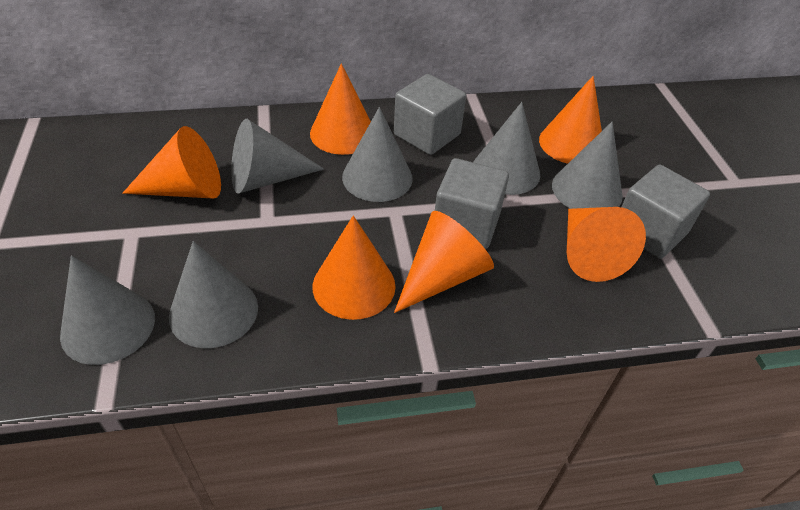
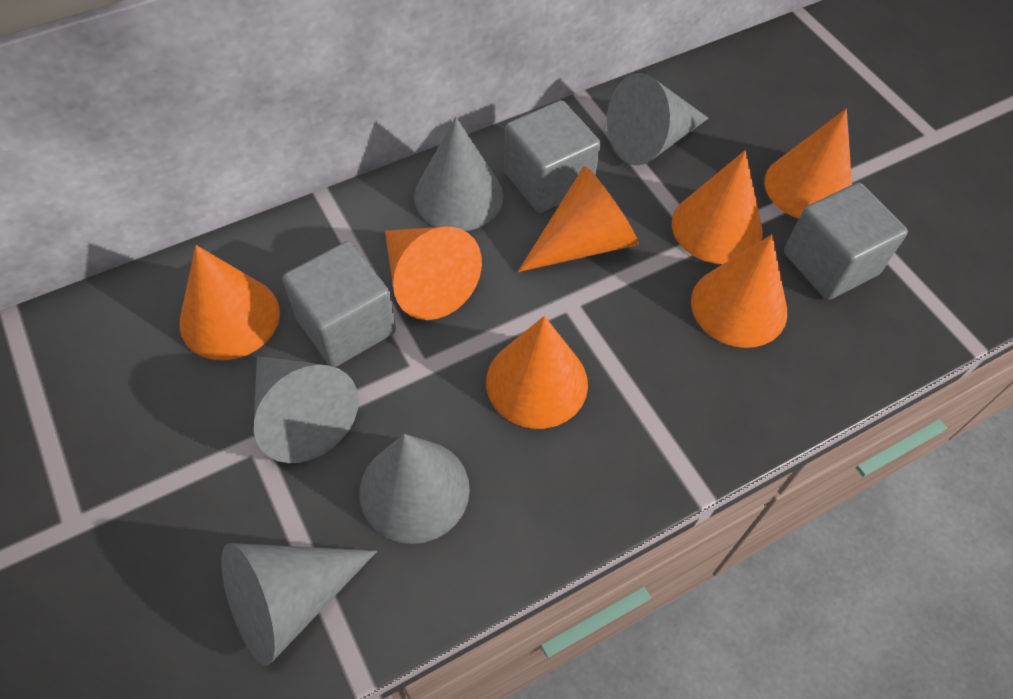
grey cone: 6 -> 5
orange cone: 6 -> 7

